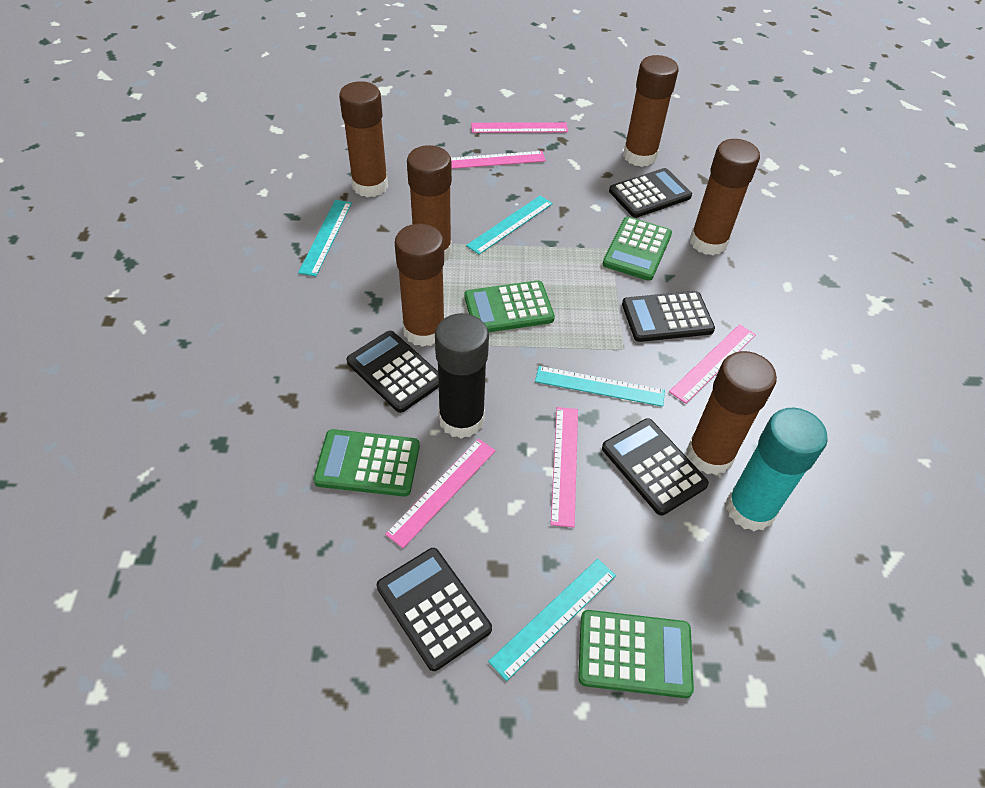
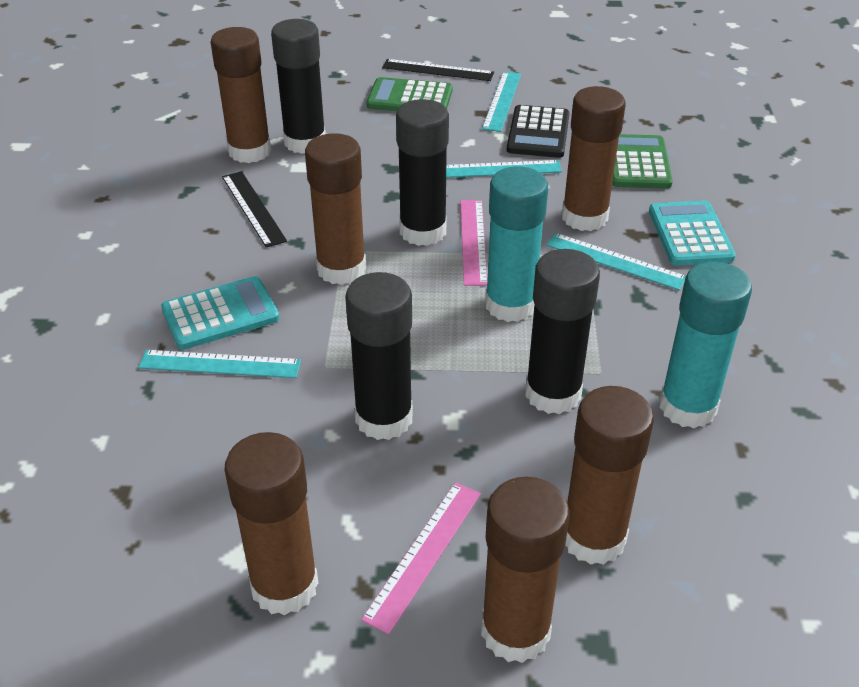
black calculator: 5 -> 1
black glue stick: 1 -> 4
black ruler: 0 -> 2
green calculator: 4 -> 2
pink ruler: 5 -> 2
turquoise calculator: 0 -> 2
turquoise glue stick: 1 -> 2

